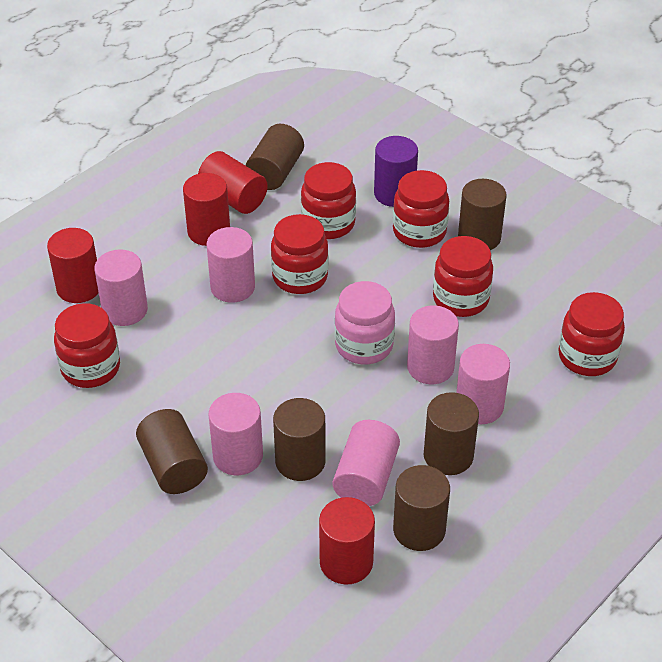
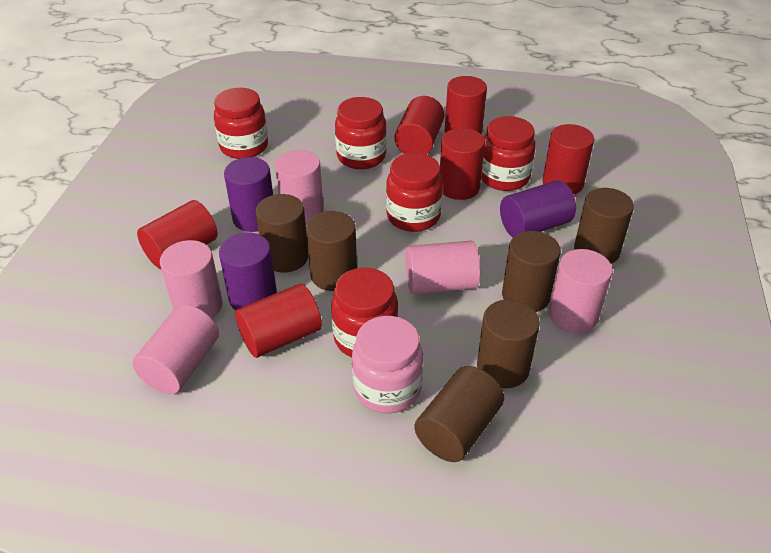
pink cylinder: 6 -> 5
purple cylinder: 1 -> 3
red cylinder: 4 -> 6
red jar: 6 -> 5

